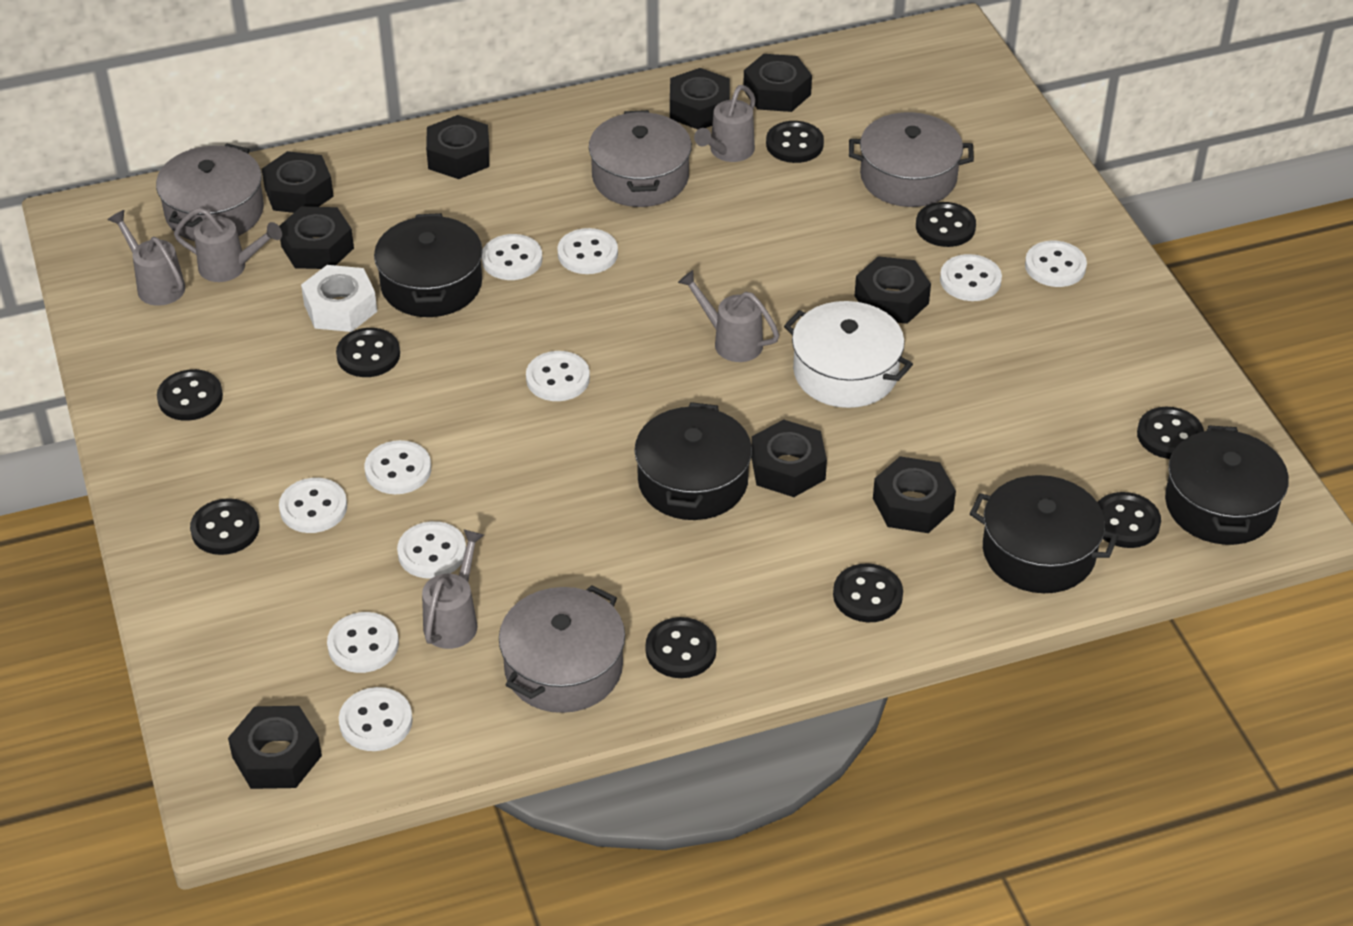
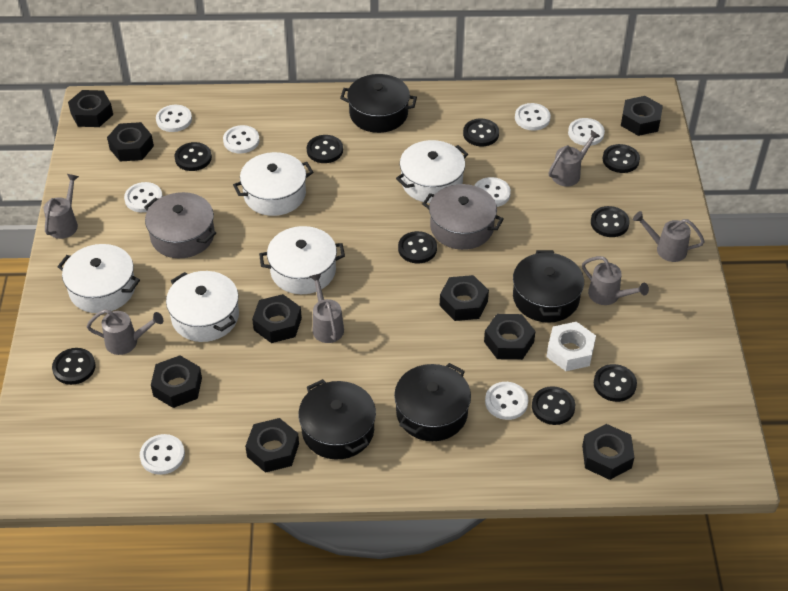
grey pot: 4 -> 2
grey watering can: 5 -> 6
white button: 10 -> 8
white pot: 1 -> 5

